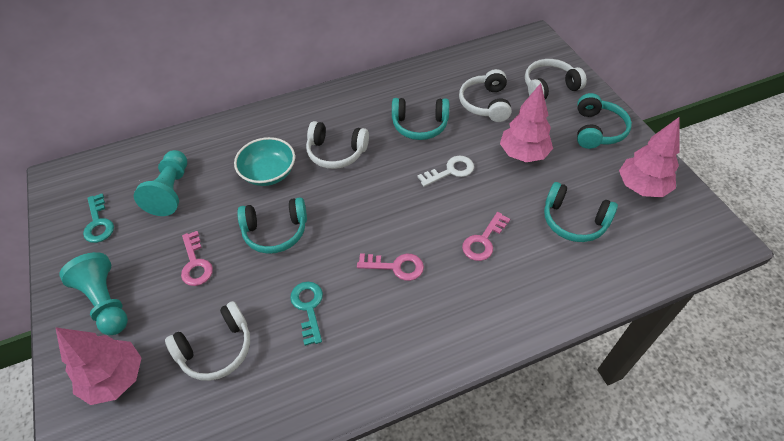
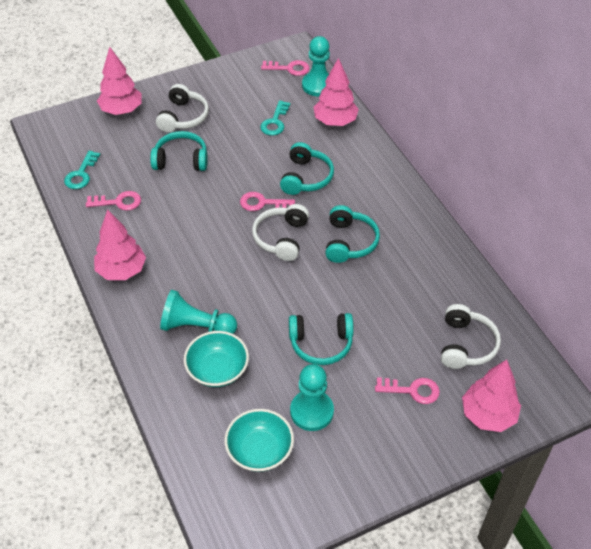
pink key: 3 -> 4
pink tree: 3 -> 4
turquoise bowl: 1 -> 2
turquoise pawn: 2 -> 3
white headphones: 4 -> 3
white key: 1 -> 0

